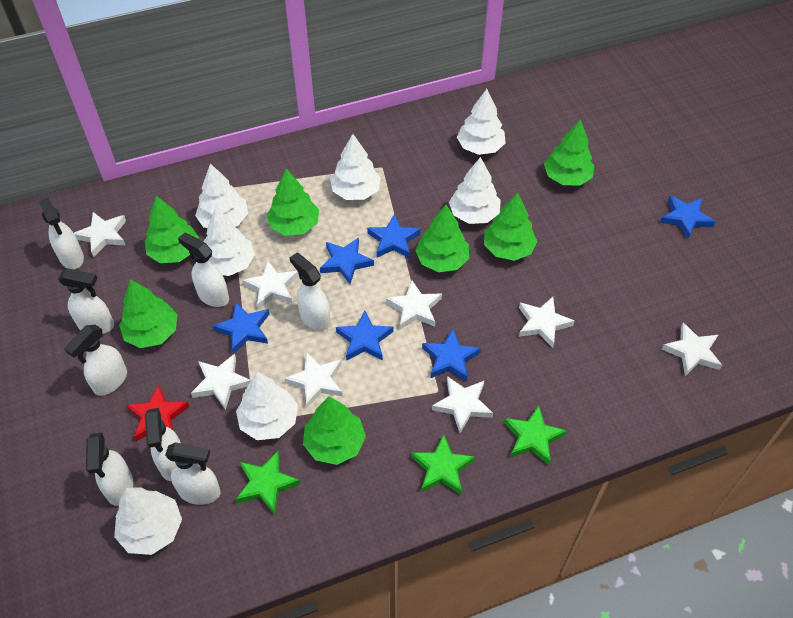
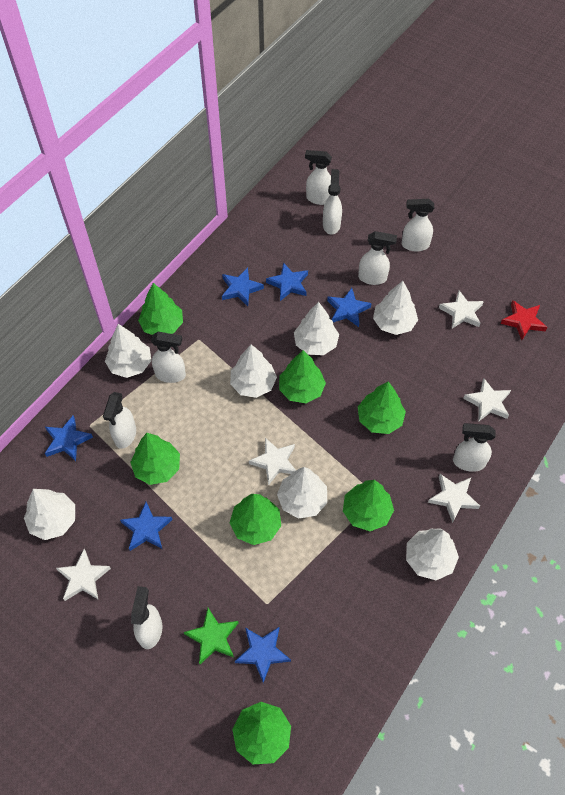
green star: 3 -> 1
white star: 8 -> 5

